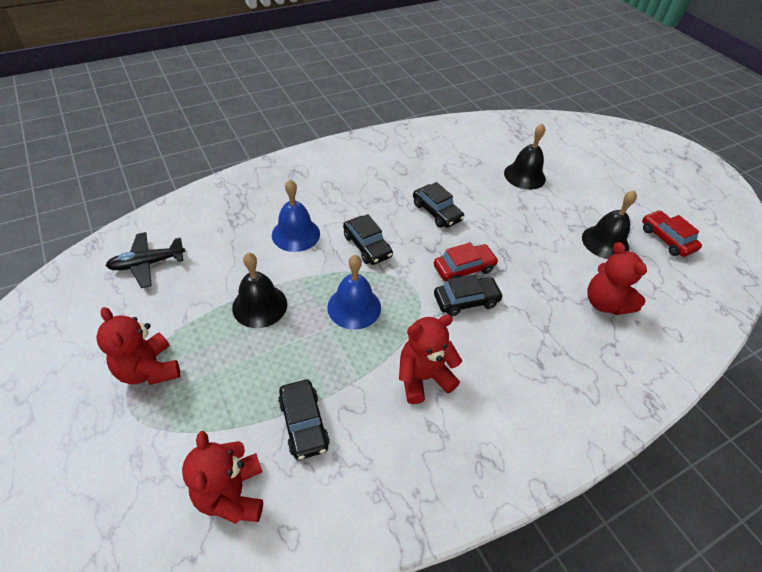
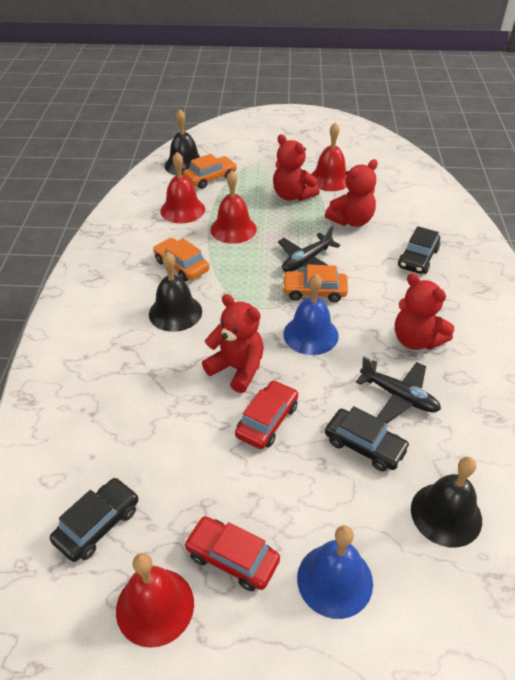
black car: 4 -> 3
black plane: 1 -> 2
orange car: 0 -> 3
red bell: 0 -> 4

